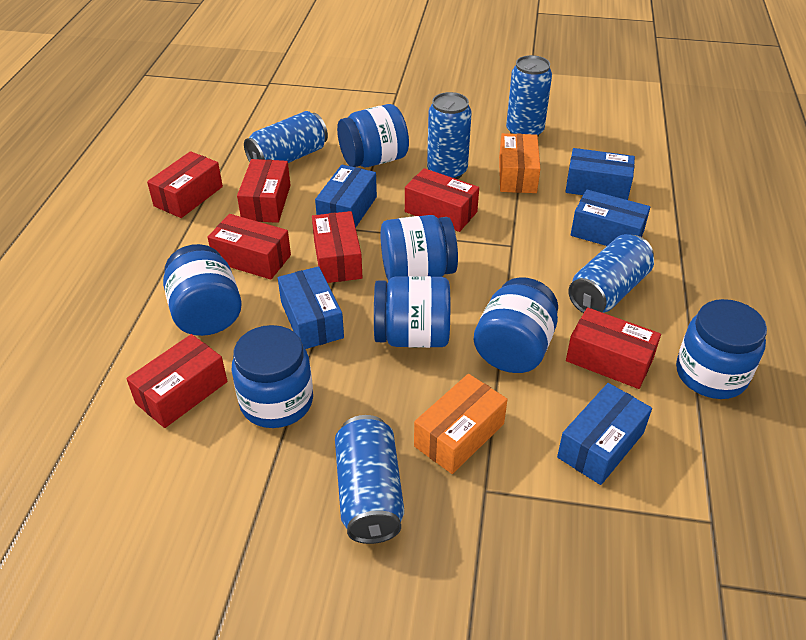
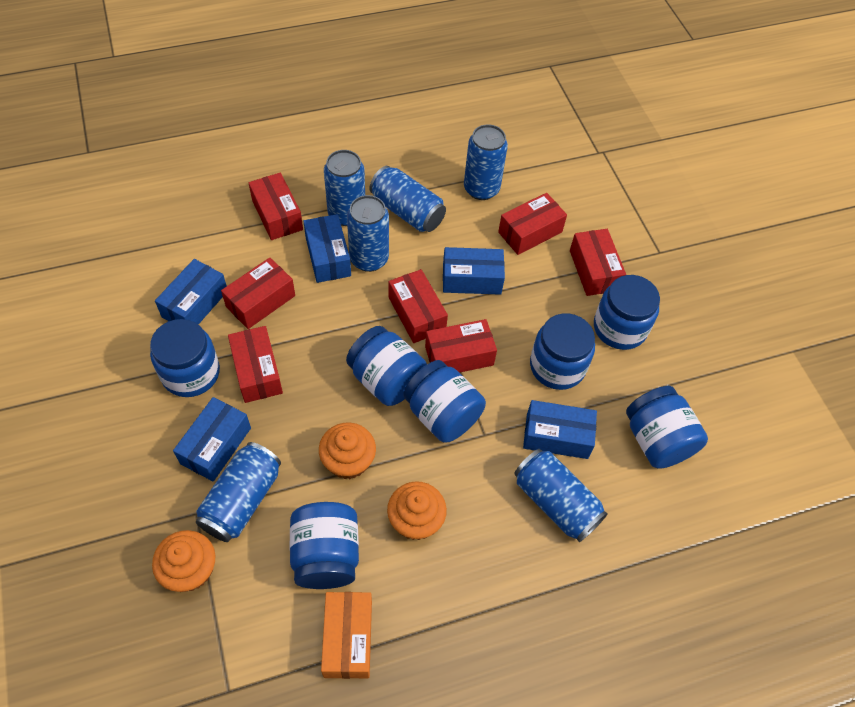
blue can: 5 -> 6
orange box: 2 -> 1
orange cupcake: 0 -> 3

